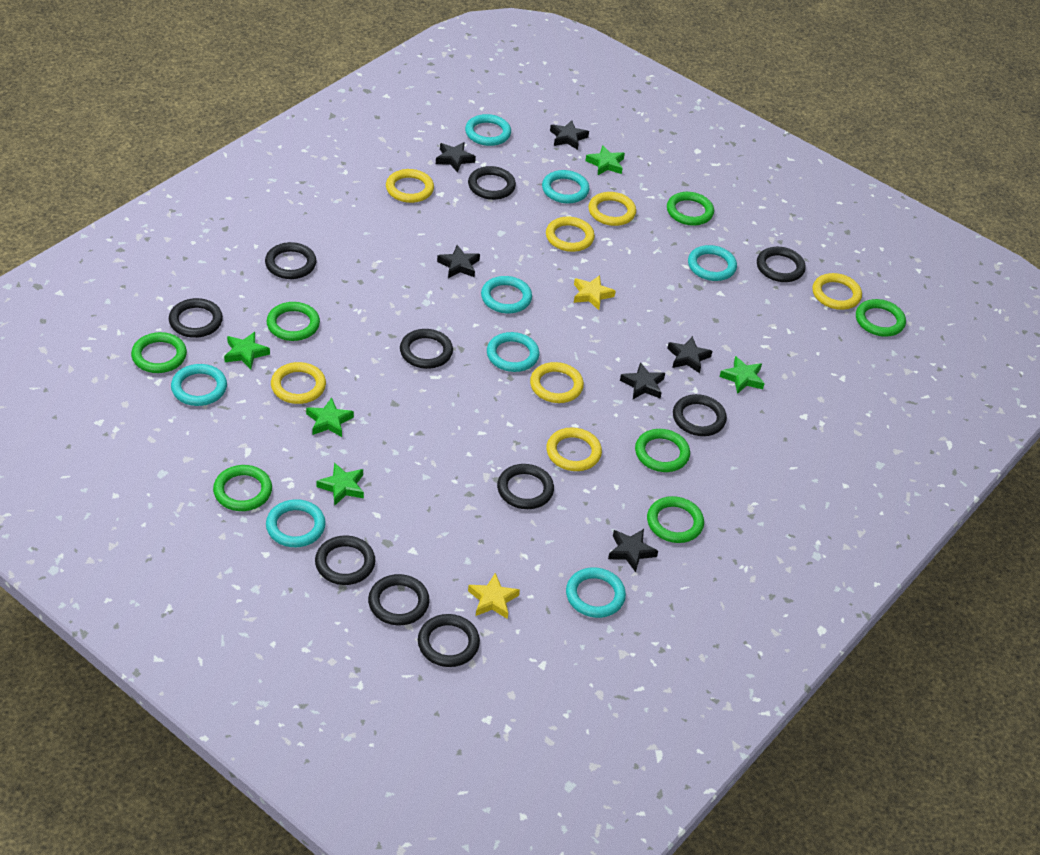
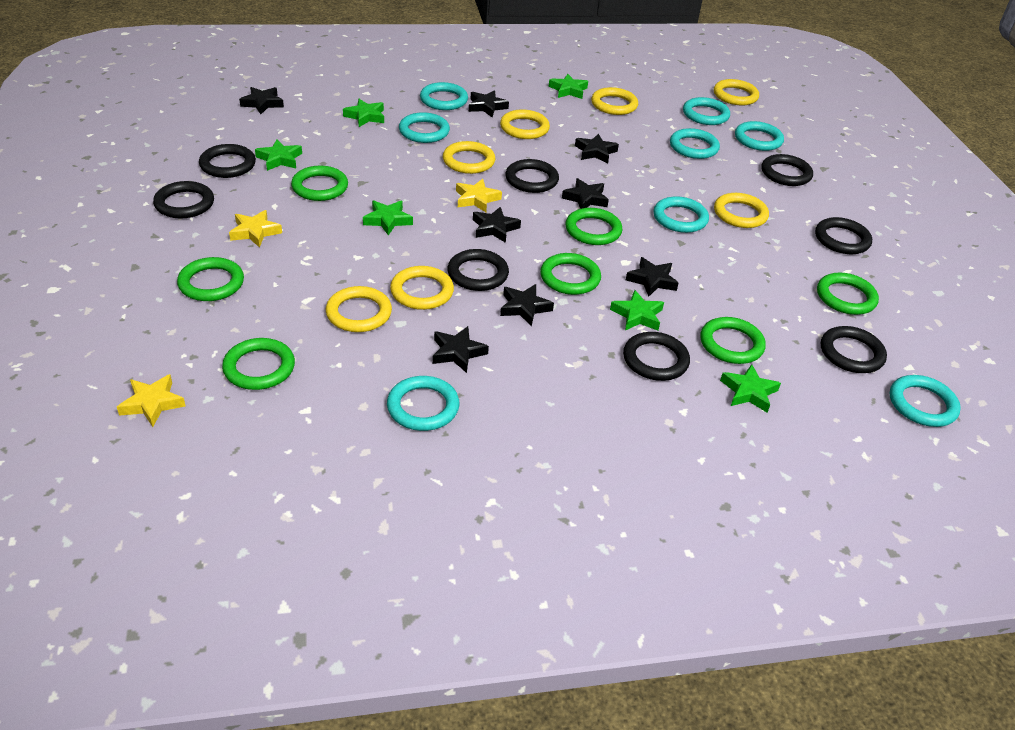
black ring: 10 -> 8
black star: 6 -> 8
green star: 5 -> 6
yellow star: 2 -> 3

